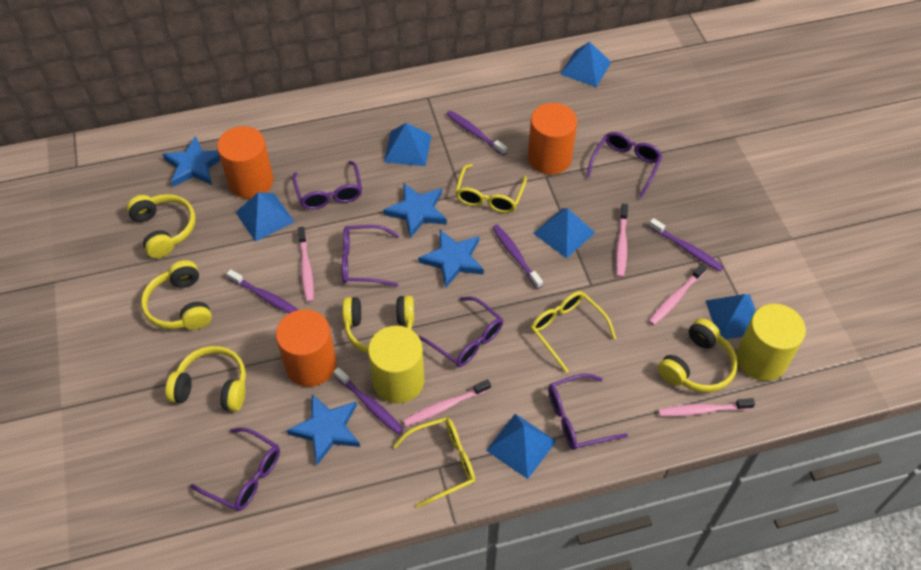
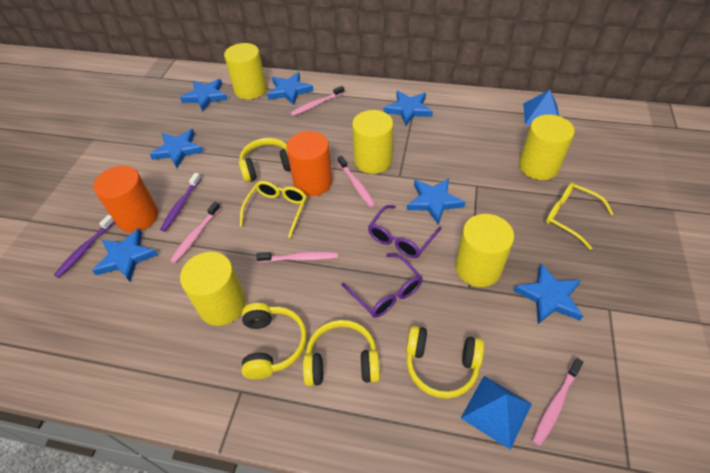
blue pyramid: 6 -> 2
blue star: 4 -> 7
orange cylinder: 3 -> 2
purple glasses: 6 -> 2
purple toothbrush: 5 -> 2
yellow cylinder: 2 -> 5
yellow glasses: 3 -> 2
yellow headphones: 5 -> 4

